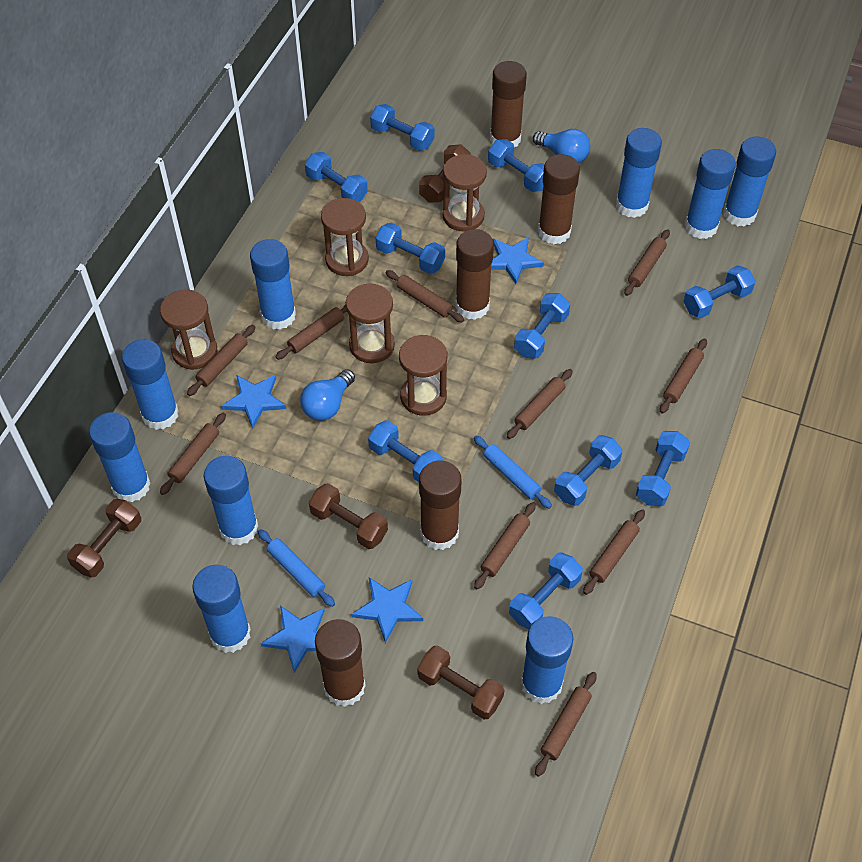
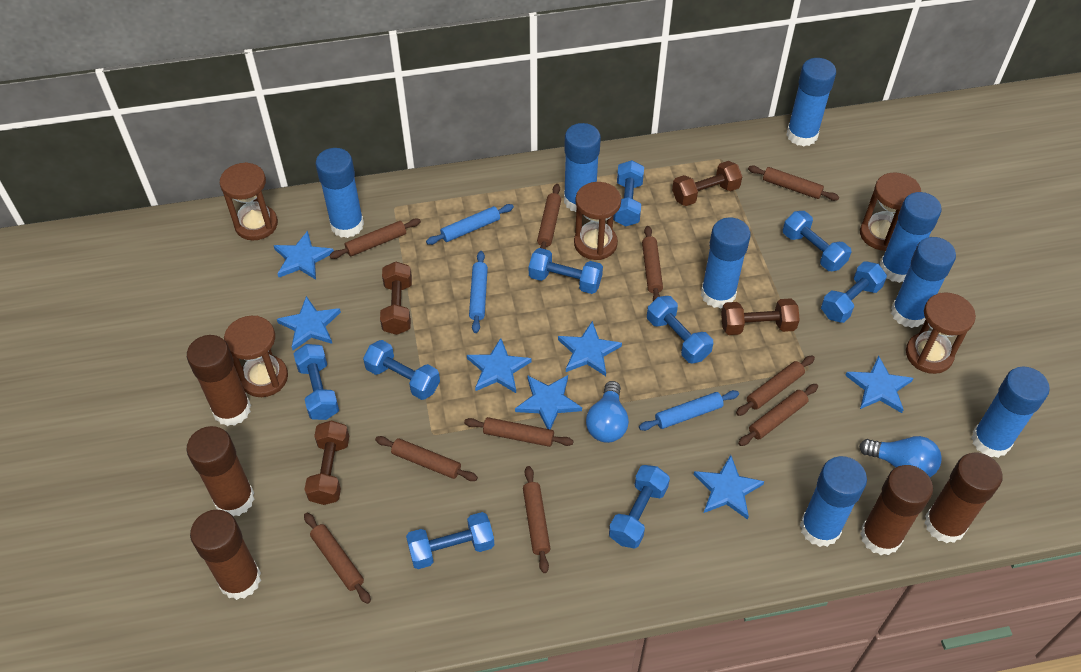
blue dumbbell: 10 -> 9
blue glue stick: 9 -> 8
blue rolling pin: 2 -> 3
blue star: 4 -> 7

